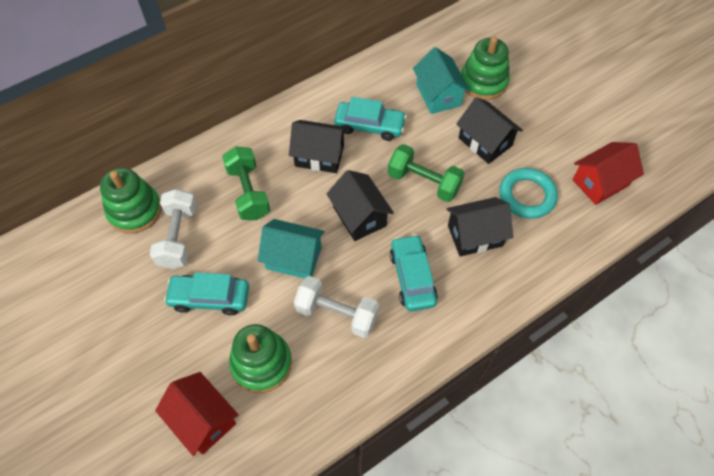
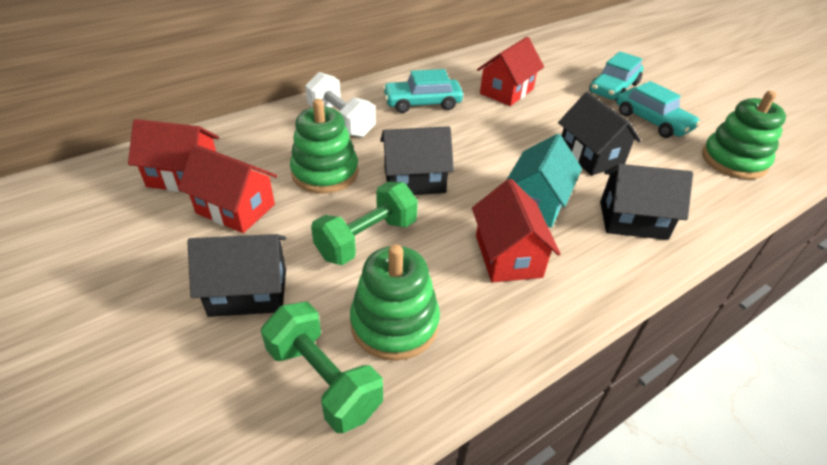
red house: 2 -> 4
turquoise house: 2 -> 1
turquoise ring: 1 -> 0
white dumbbell: 2 -> 1

